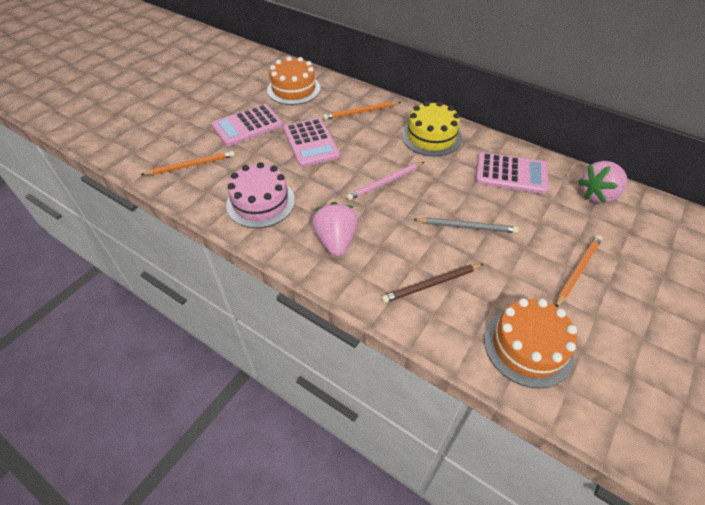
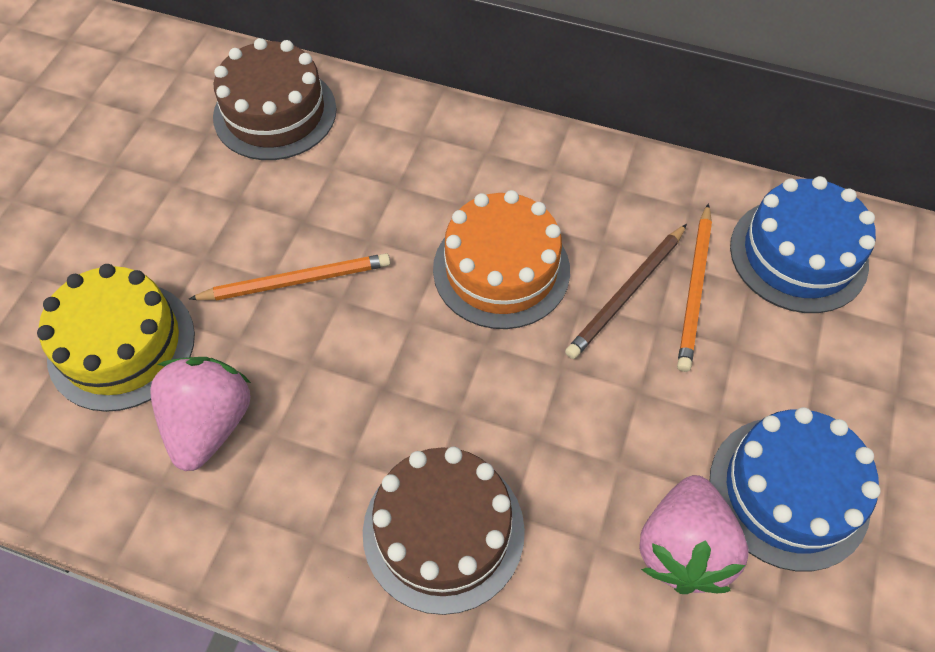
blue cake: 0 -> 2
brown cake: 0 -> 2
grey pencil: 1 -> 0
orange cake: 2 -> 1
orange pencil: 3 -> 2
pink cake: 1 -> 0
pink calculator: 3 -> 0
pink pencil: 1 -> 0

